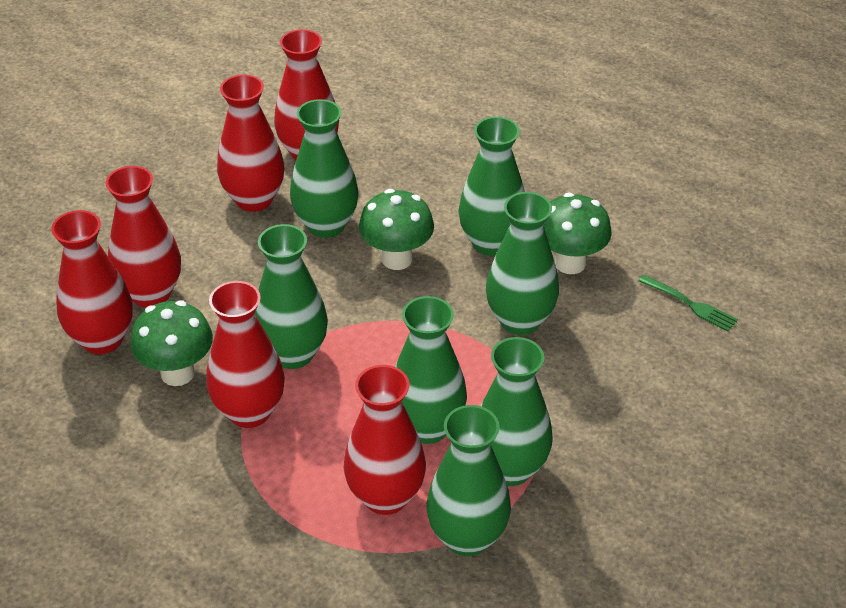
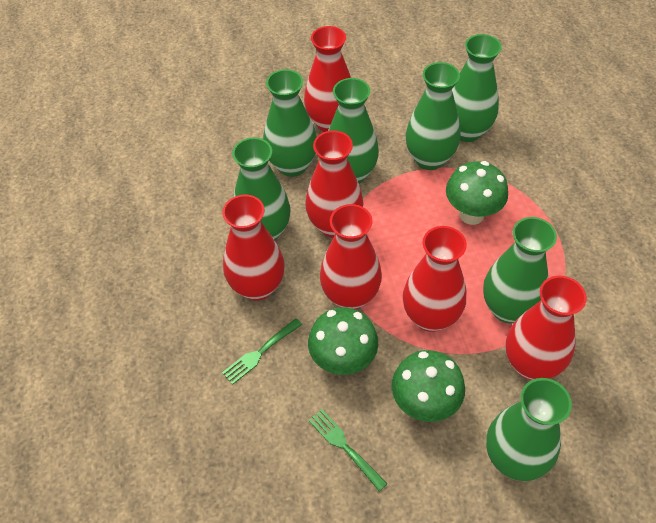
green fork: 1 -> 2

